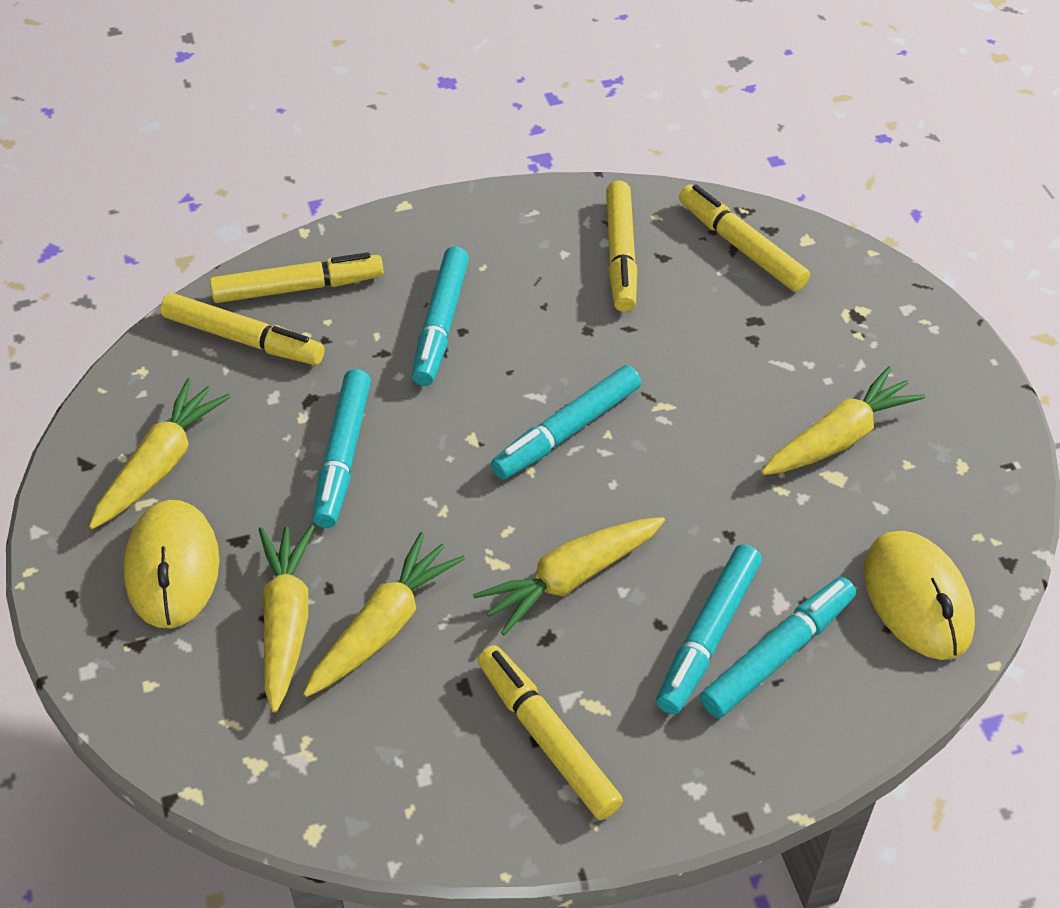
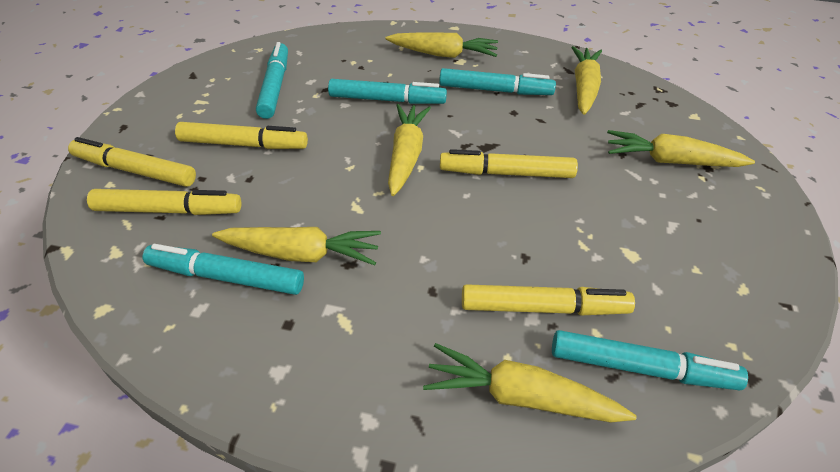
yellow carrot: 5 -> 6
yellow mouse: 2 -> 0

